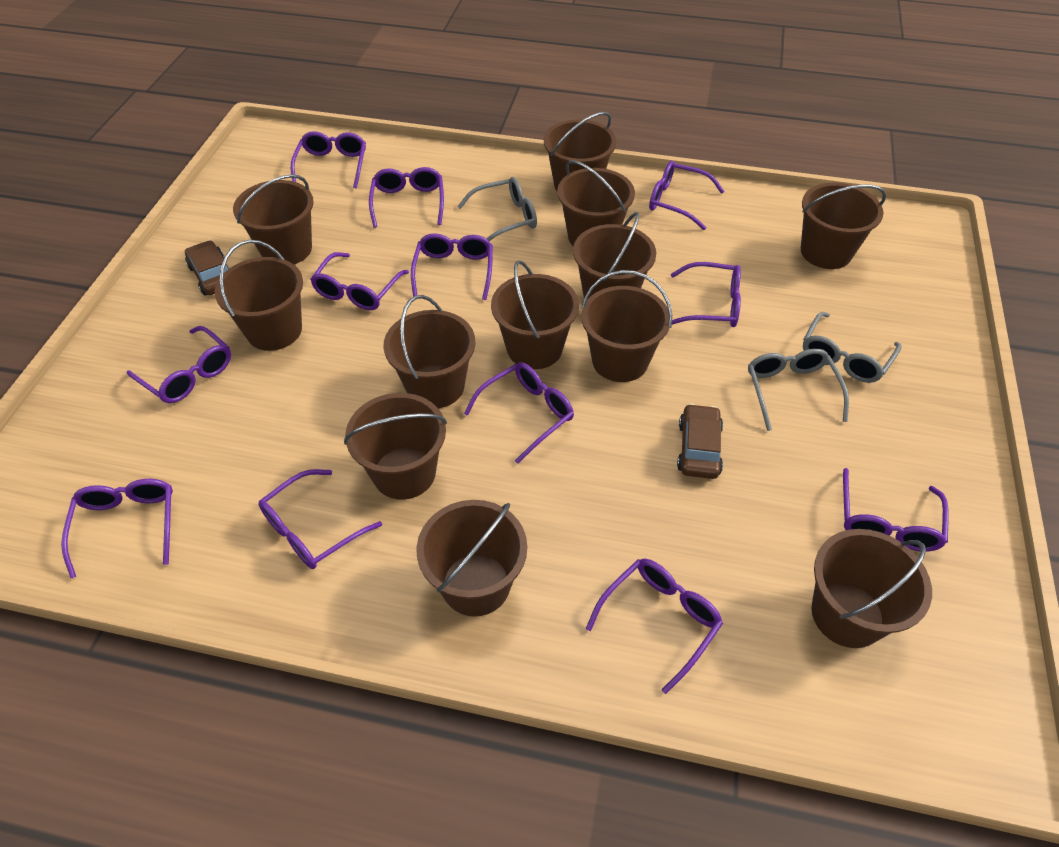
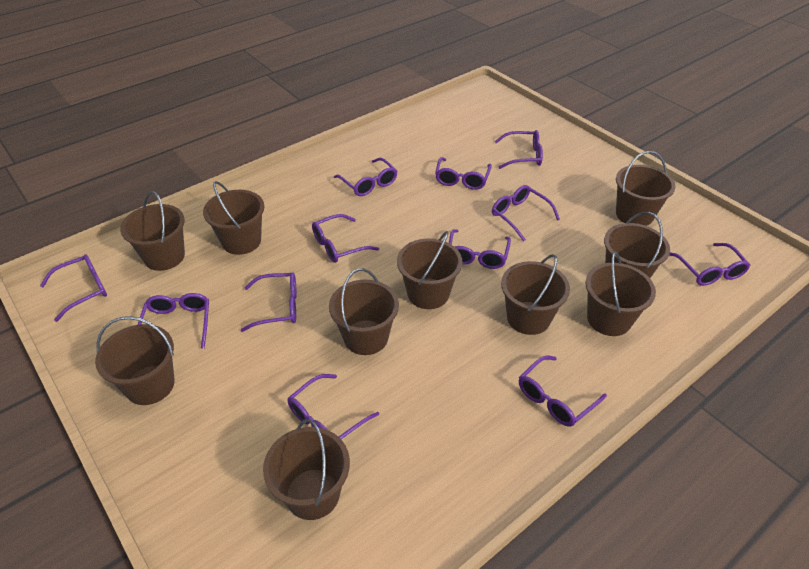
brown bucket: 12 -> 10
brown car: 2 -> 0
grey glasses: 3 -> 0

